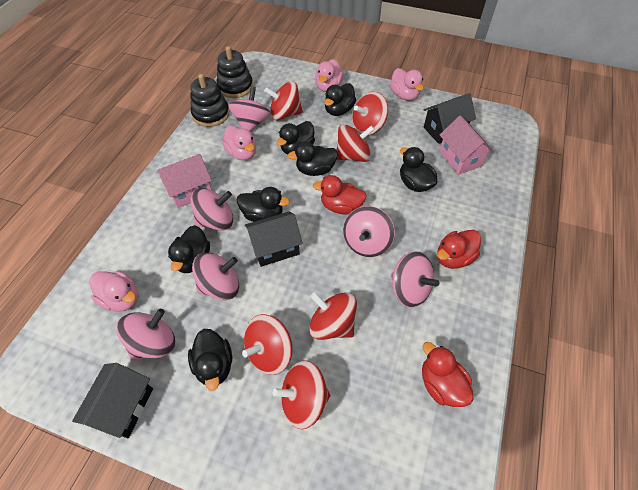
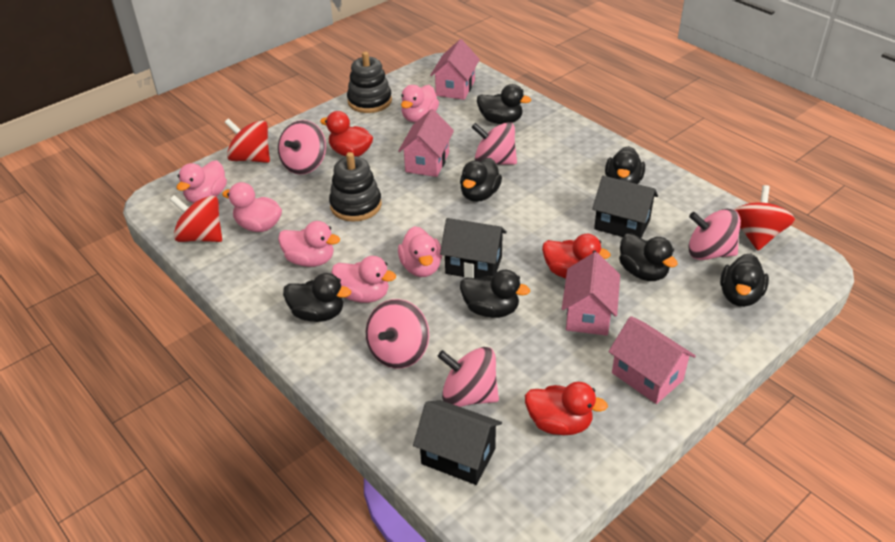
pink duck: 4 -> 6
pink house: 2 -> 4
pink spinning top: 6 -> 5
red spinning top: 6 -> 3

